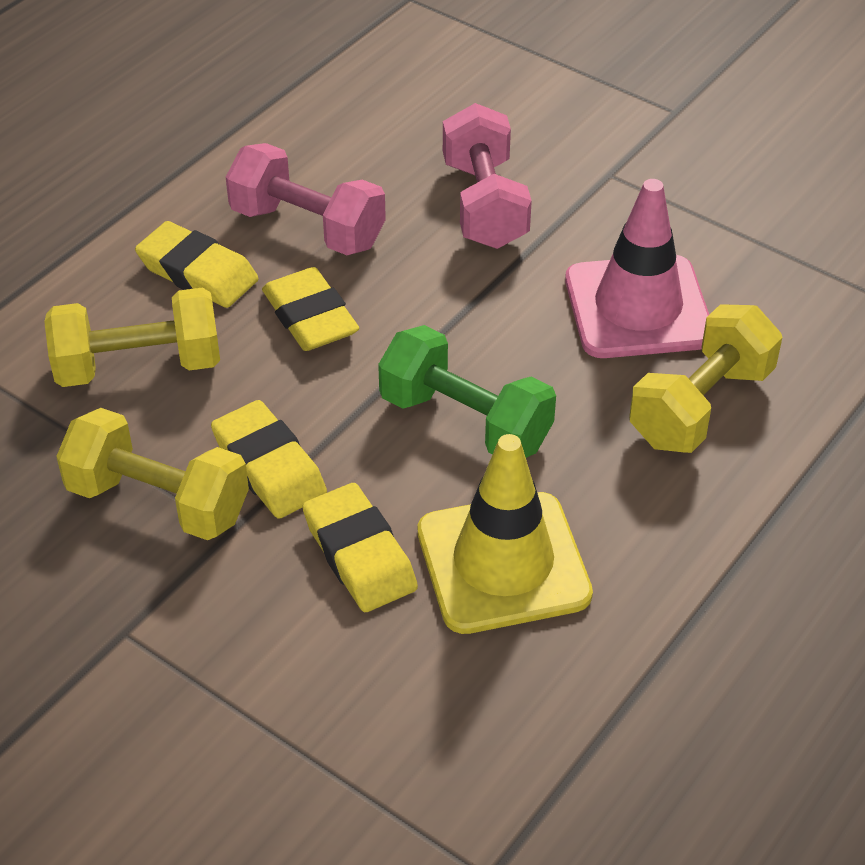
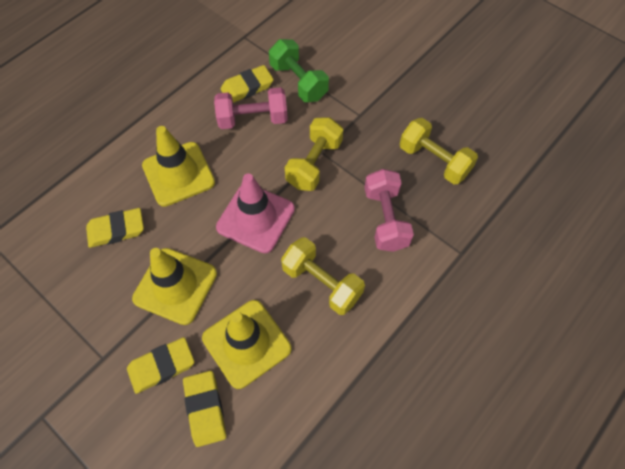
yellow traffic cone: 1 -> 3

